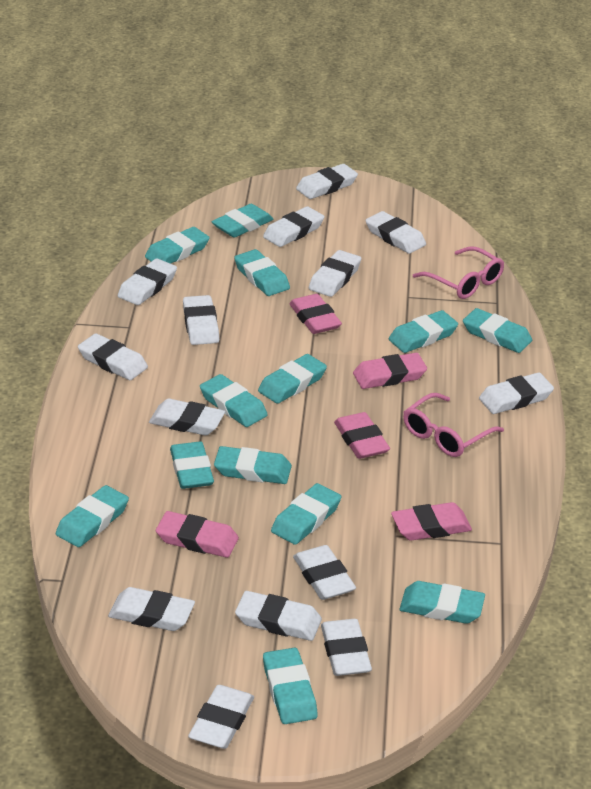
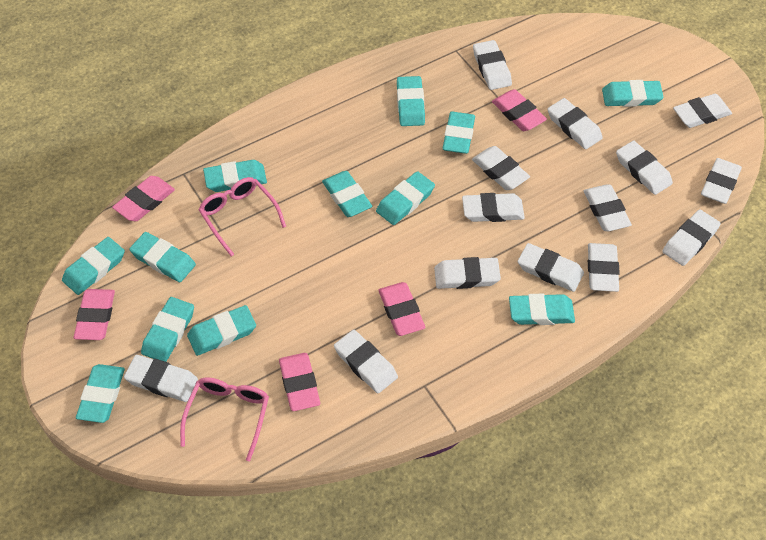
turquoise eraser: 13 -> 12

